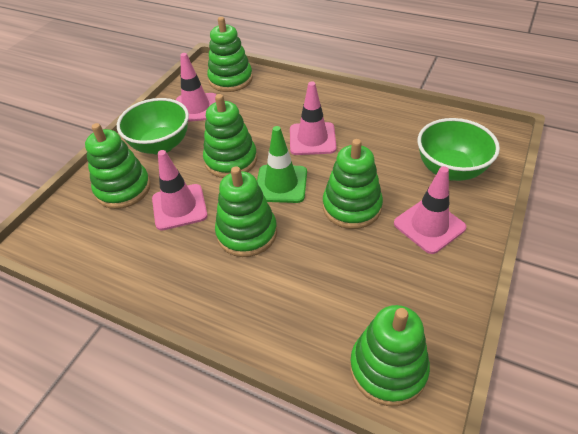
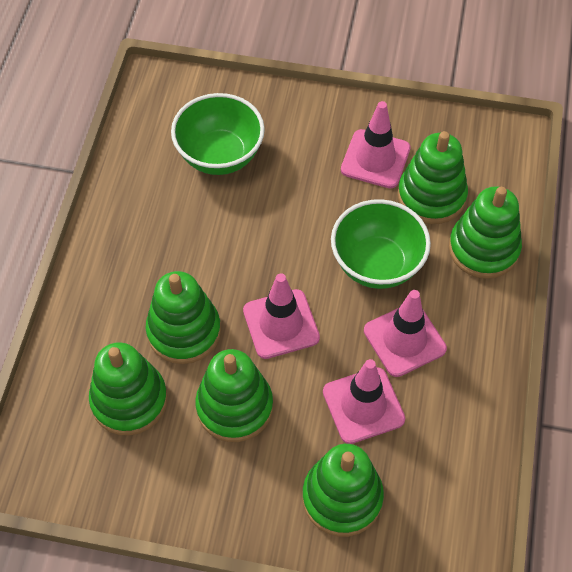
green traffic cone: 1 -> 0

